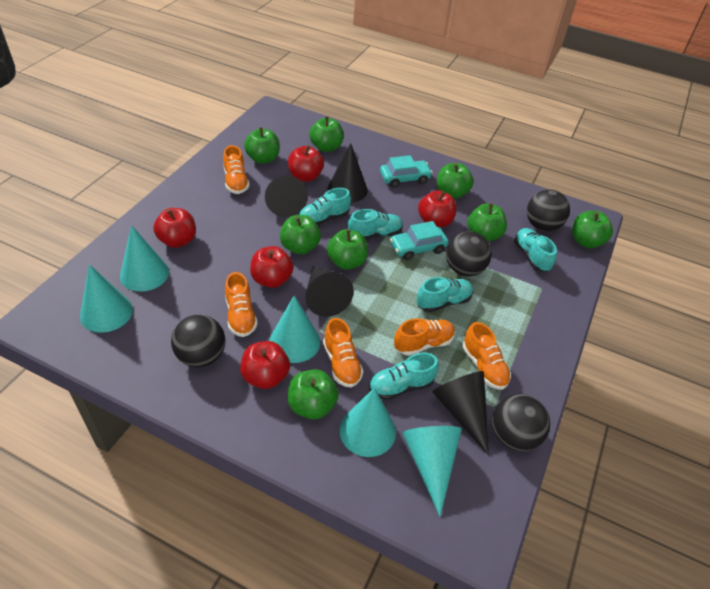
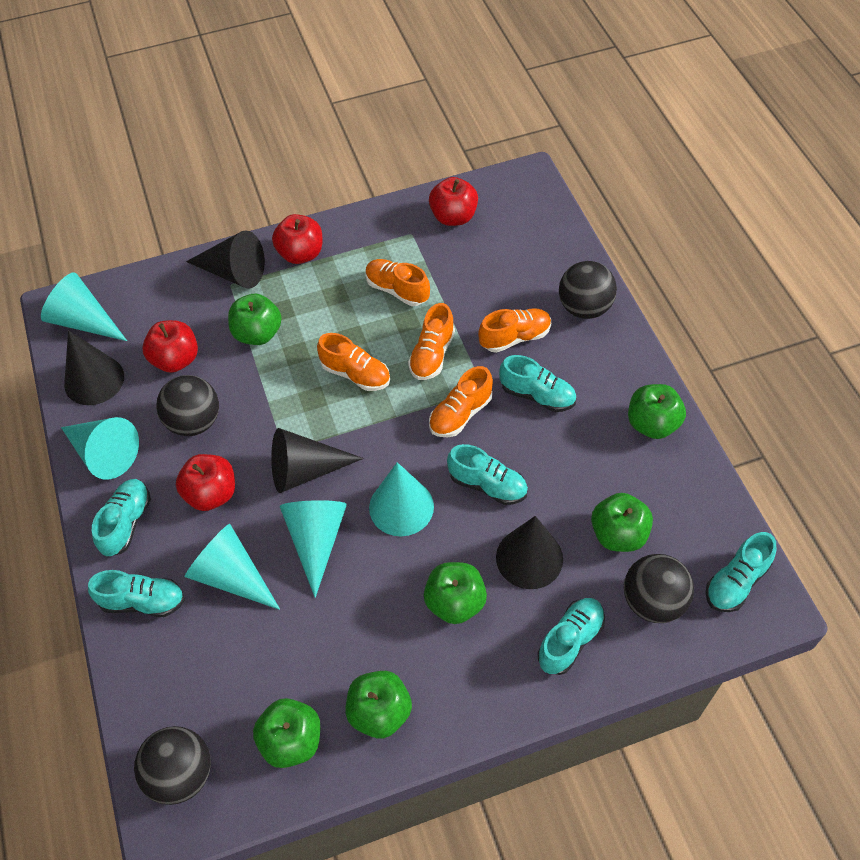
green apple: 8 -> 6
red apple: 5 -> 4
turquoise car: 2 -> 0
turquoise shoe: 5 -> 6

